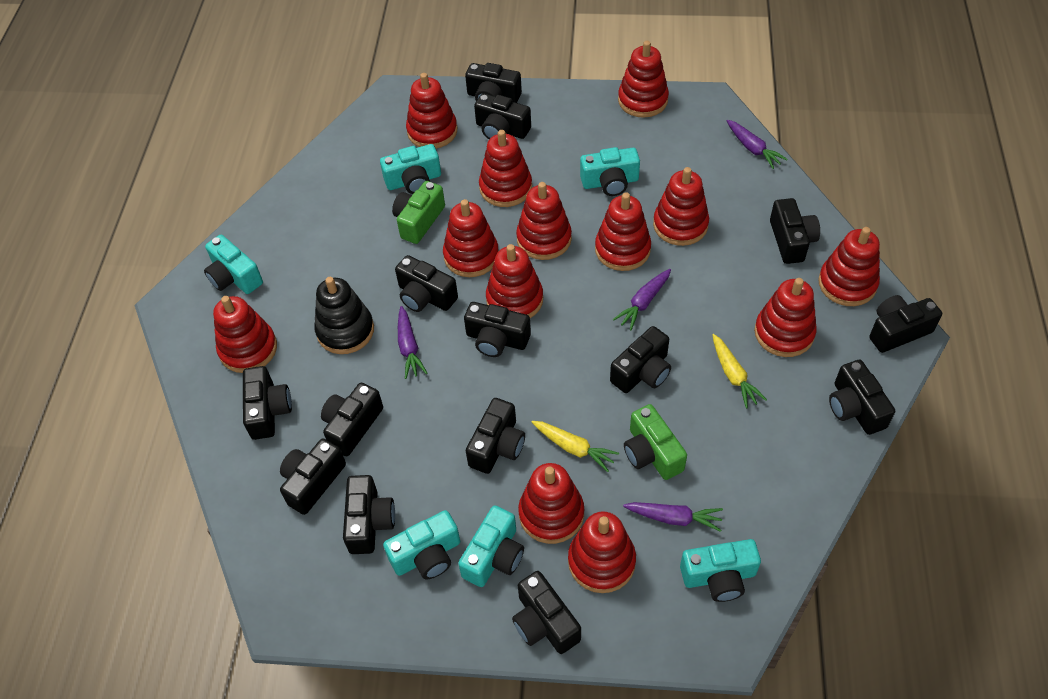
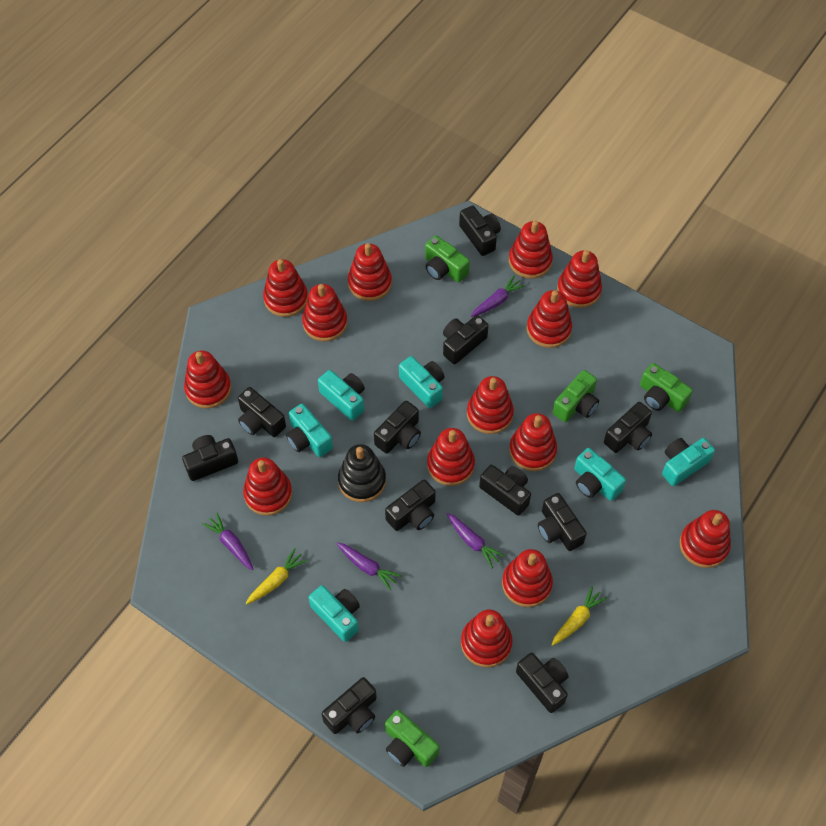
black camera: 14 -> 11
green camera: 2 -> 4
red stacking toy: 13 -> 14

